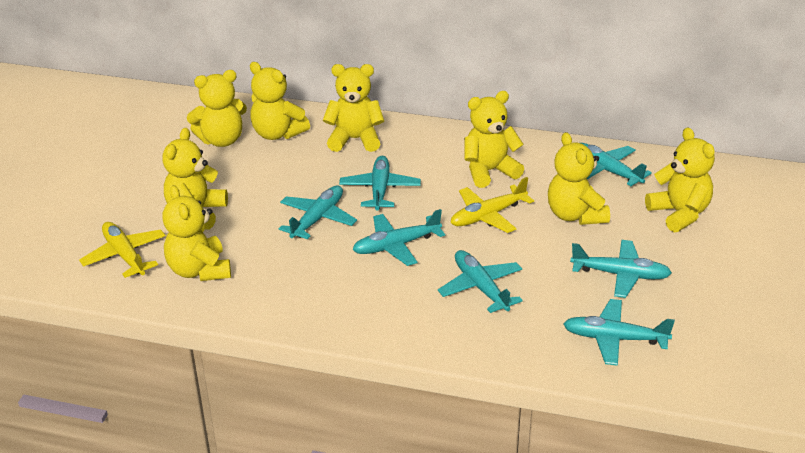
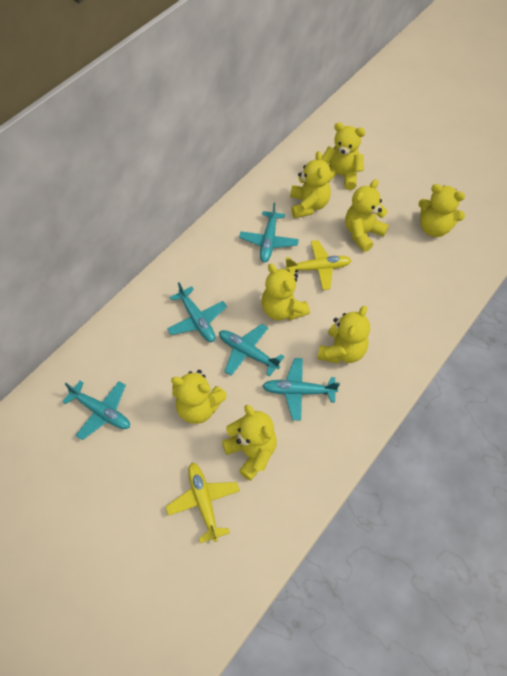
turquoise plane: 7 -> 5

